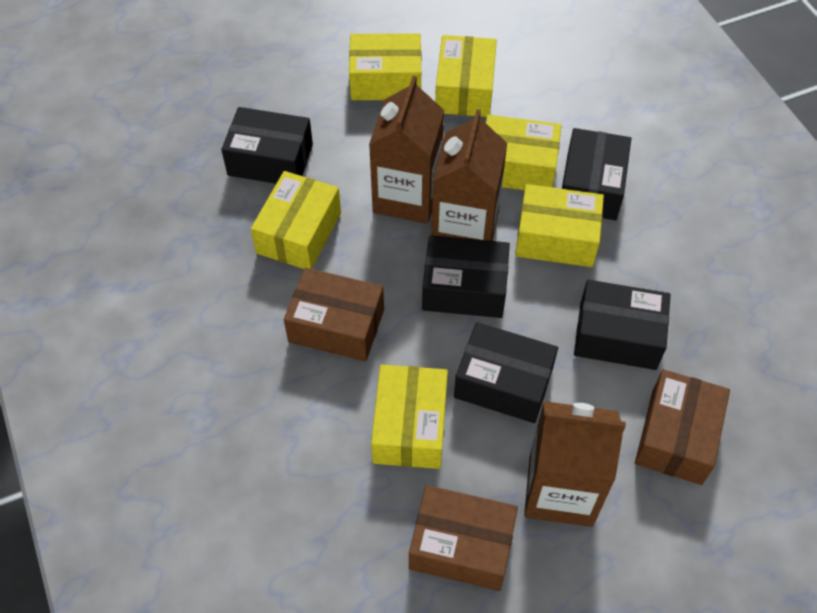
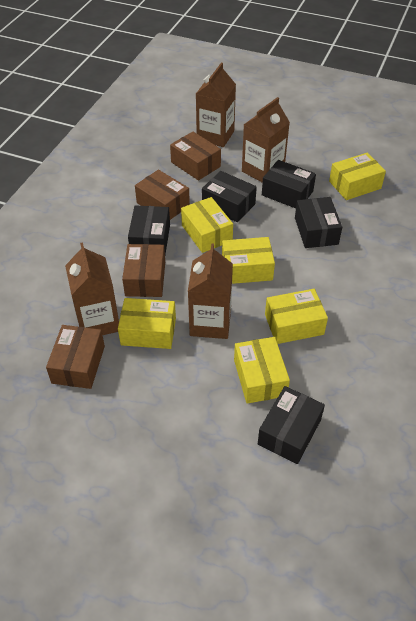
brown box: 3 -> 4
brown carton: 3 -> 4

